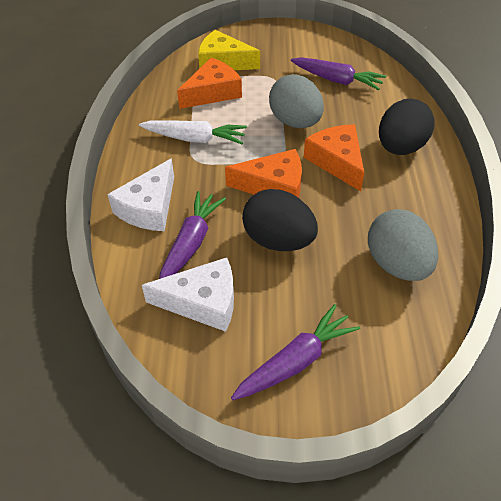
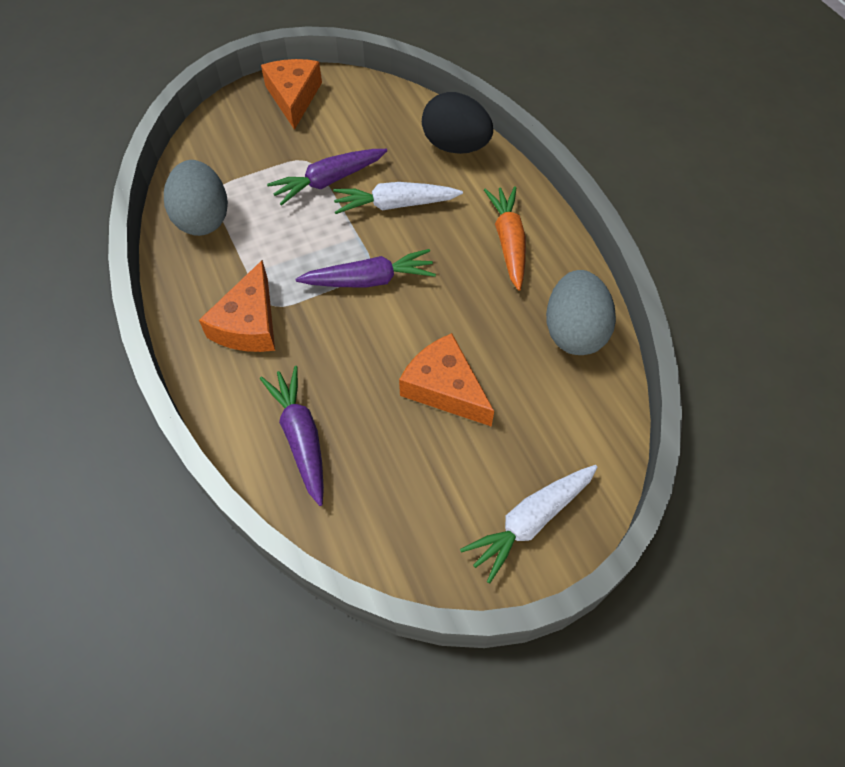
black egg: 2 -> 1
orange carrot: 0 -> 1
white carrot: 1 -> 2
white cheese: 2 -> 0
yellow cheese: 1 -> 0

